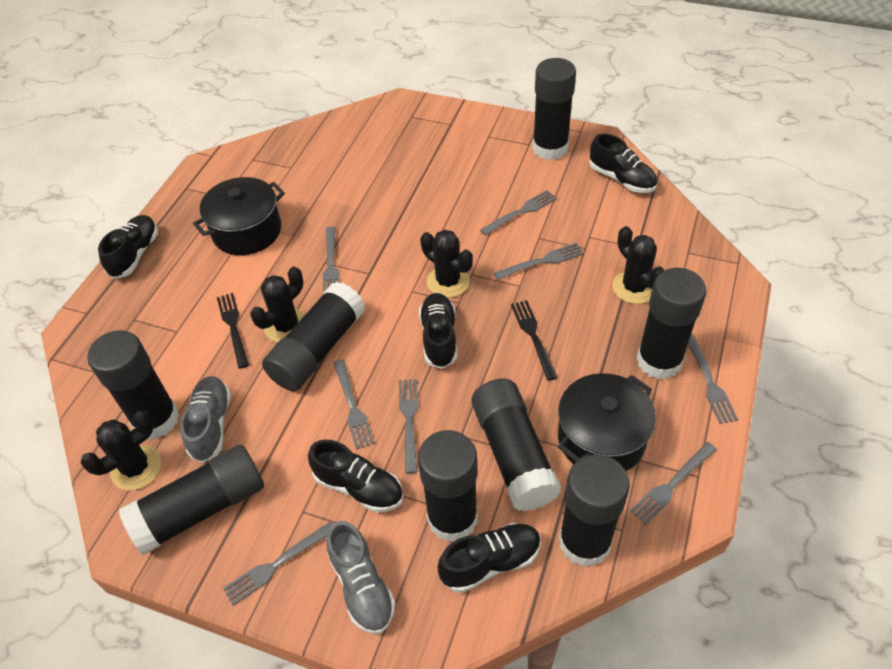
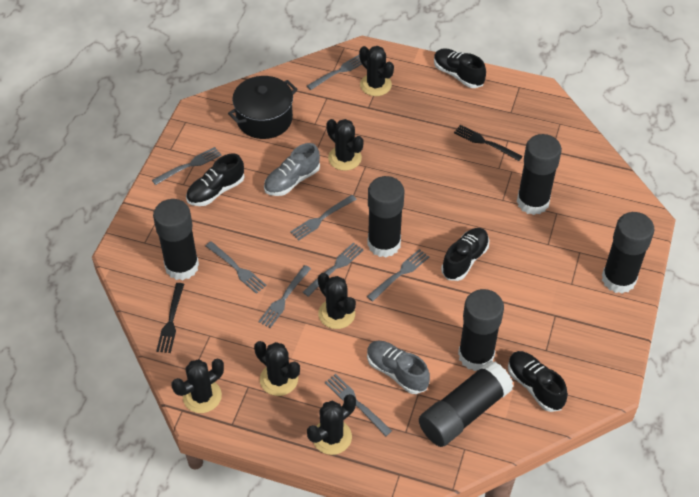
black cactus: 4 -> 6
black glue stick: 8 -> 6
black pot: 2 -> 1
black shoe: 5 -> 4

